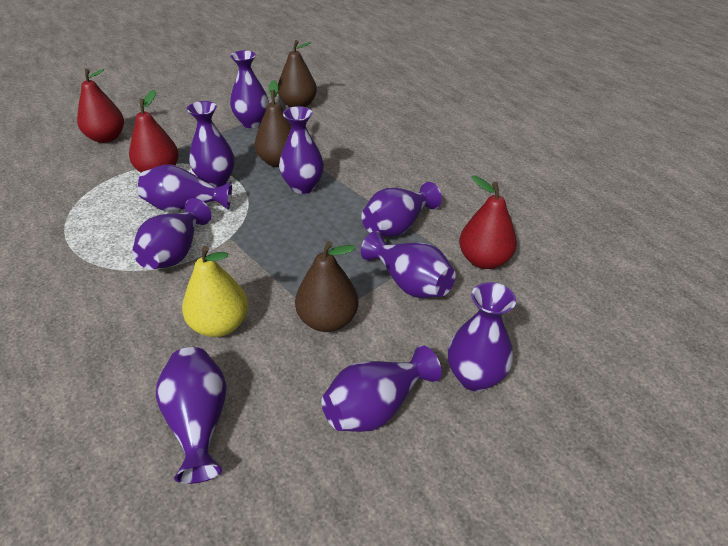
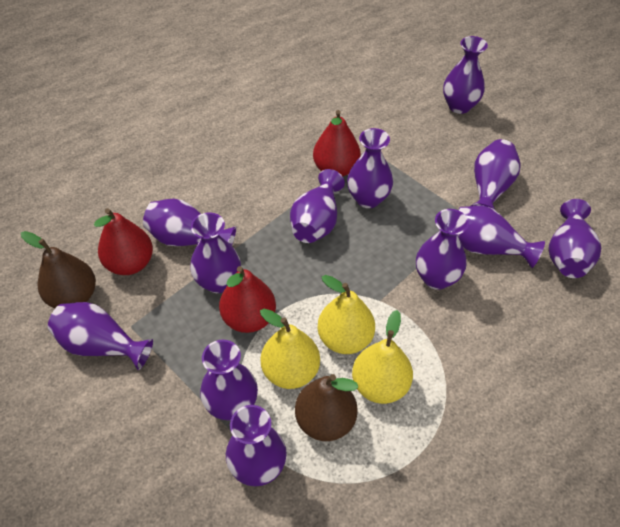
brown pear: 3 -> 2
purple vase: 10 -> 12
yellow pear: 1 -> 3

